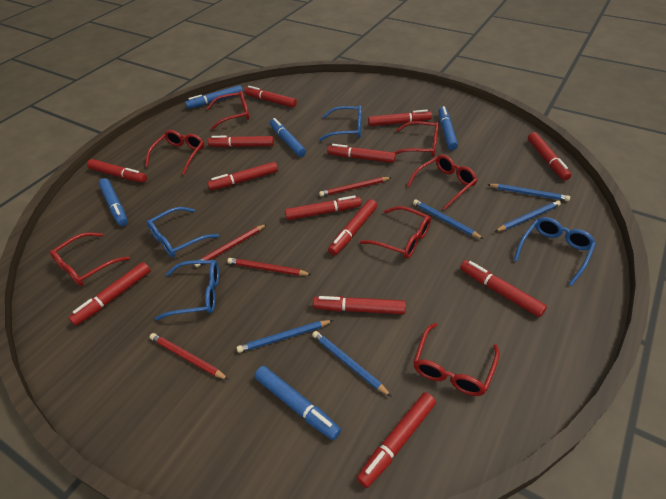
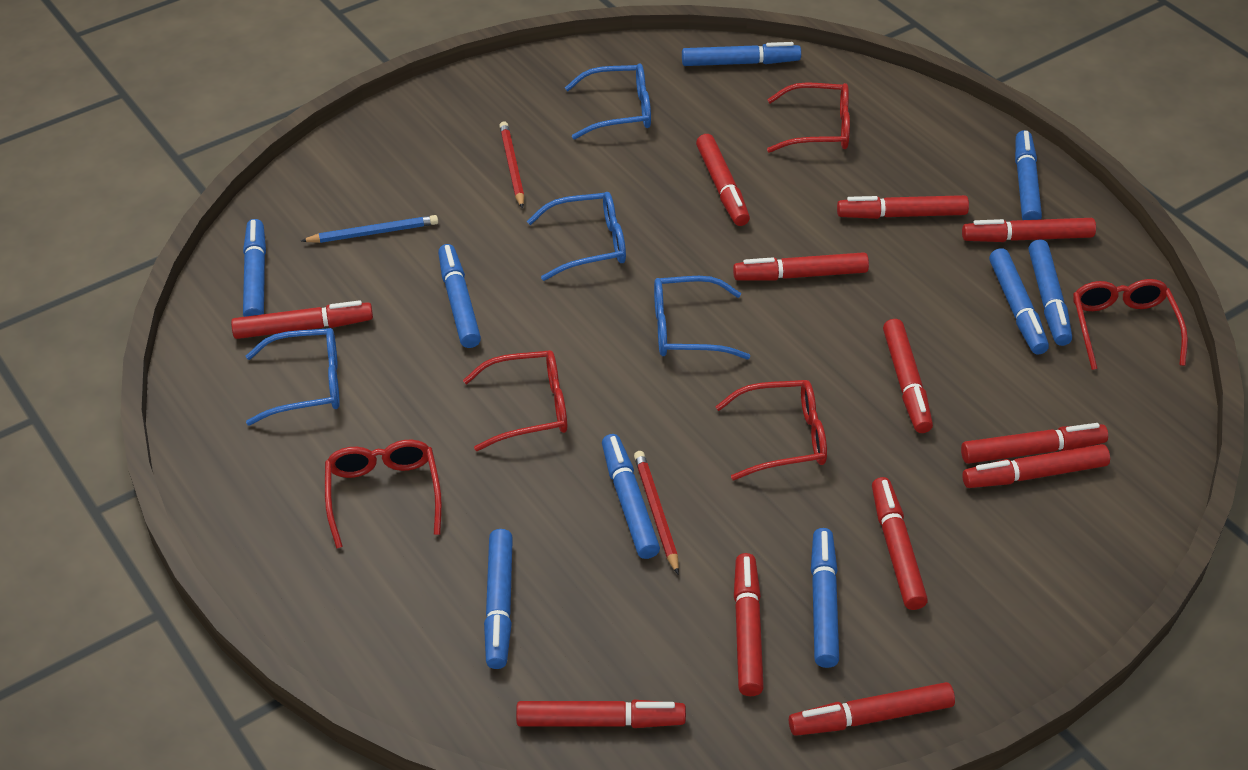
blue marker: 5 -> 9
blue pencil: 5 -> 1
red glasses: 7 -> 5
red marker: 13 -> 12
red pencil: 4 -> 2

